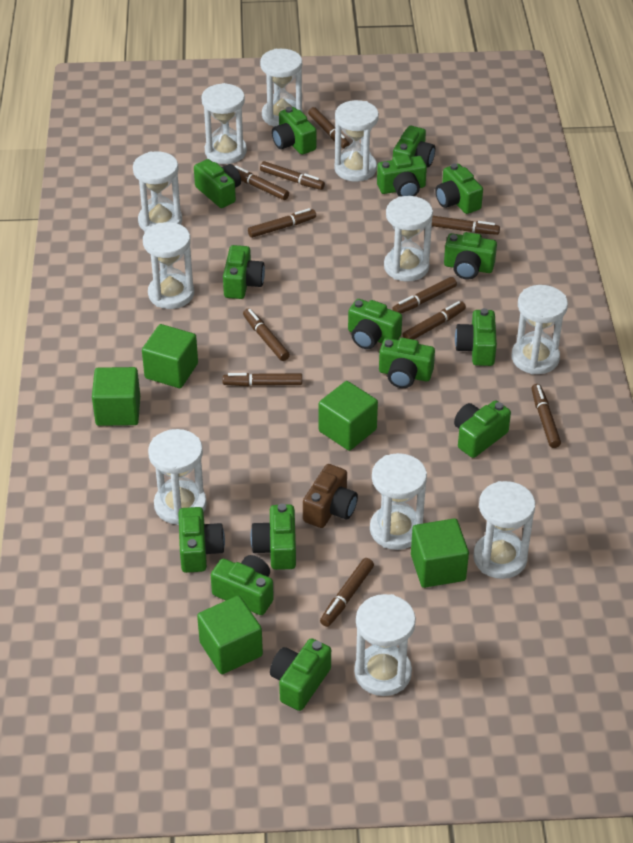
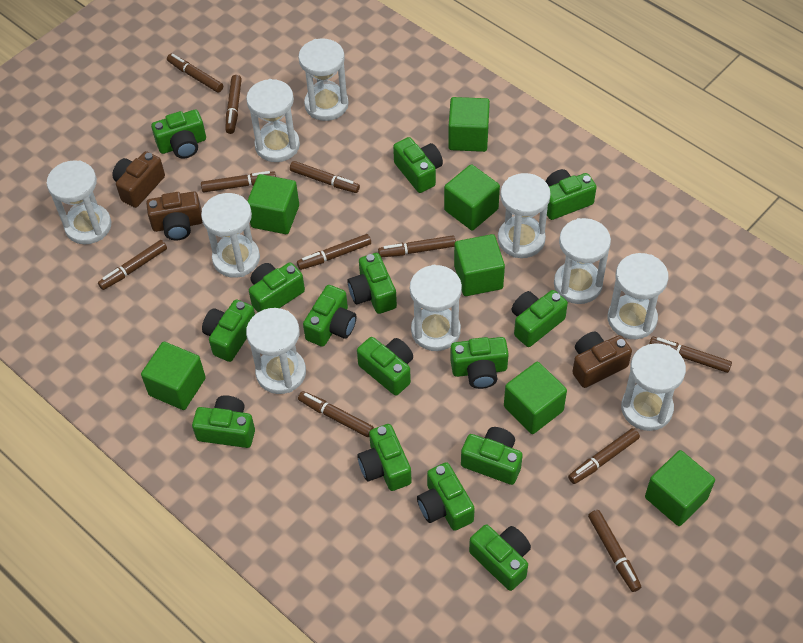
brown camera: 1 -> 3
green cube: 5 -> 7
white hourglass: 11 -> 10

